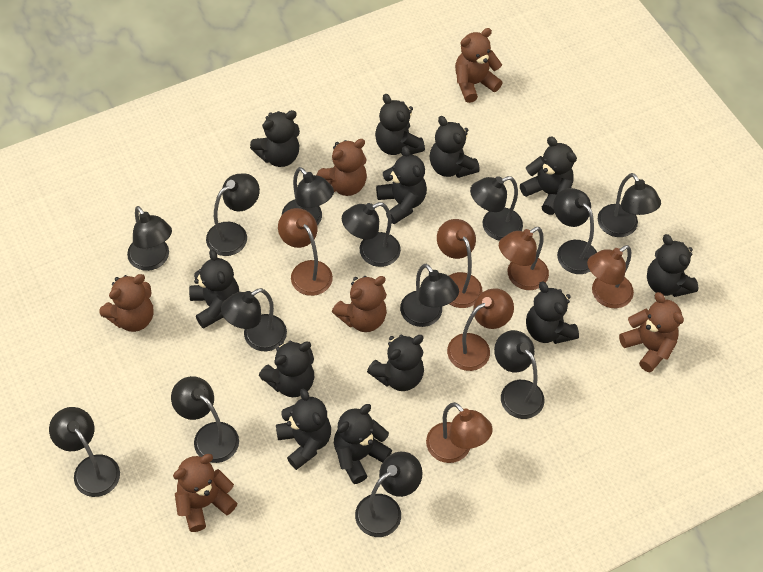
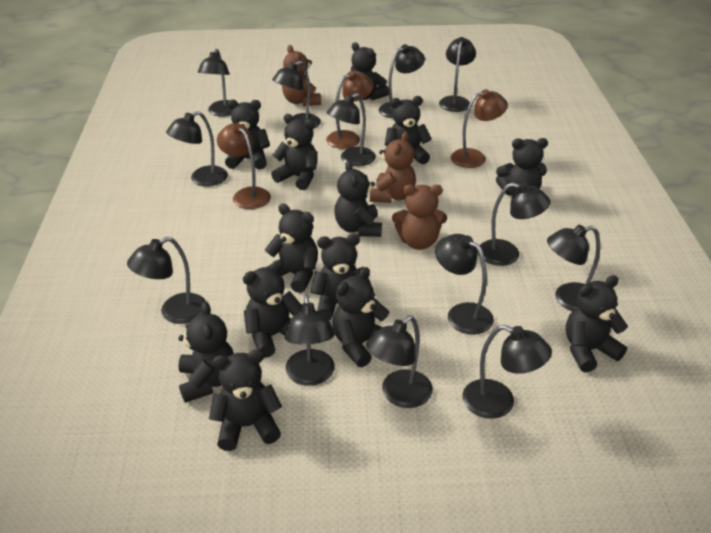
black teddy bear: 12 -> 13
brown lamp: 6 -> 3
brown teddy bear: 6 -> 3

